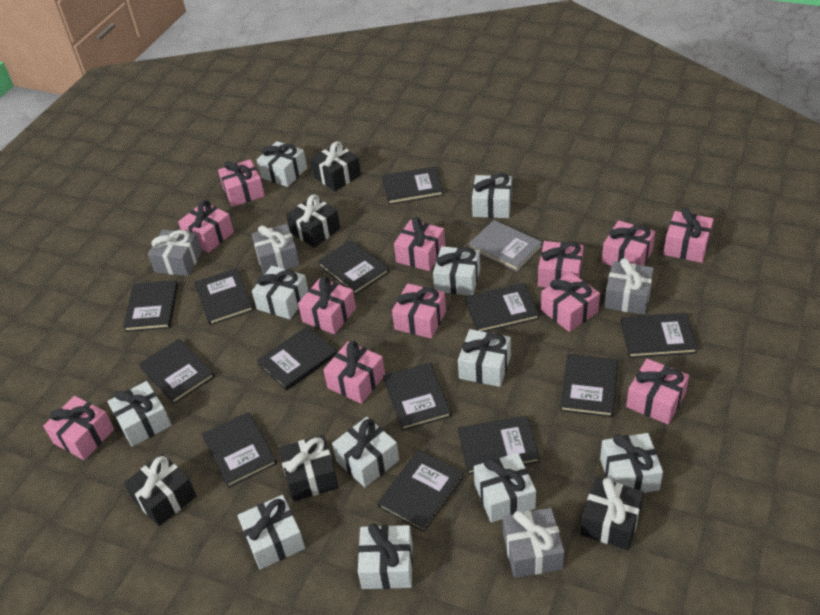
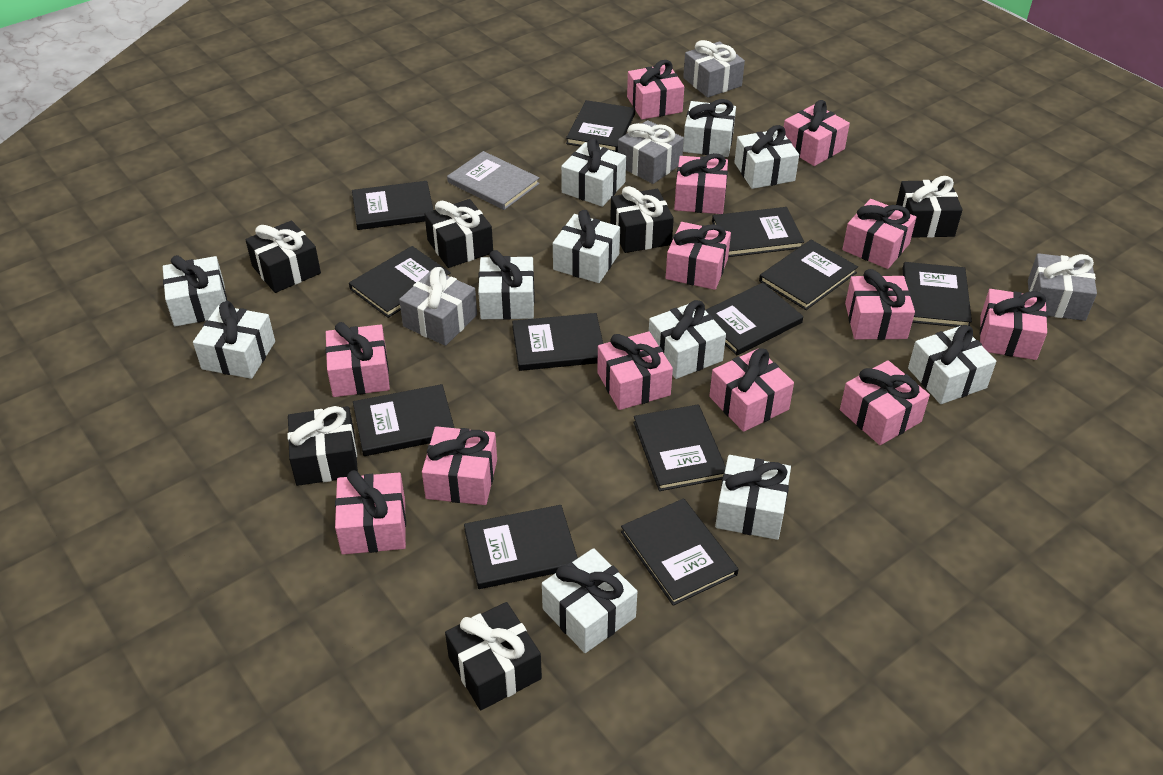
black book: 13 -> 12
black gift: 5 -> 6
pink gift: 12 -> 13

